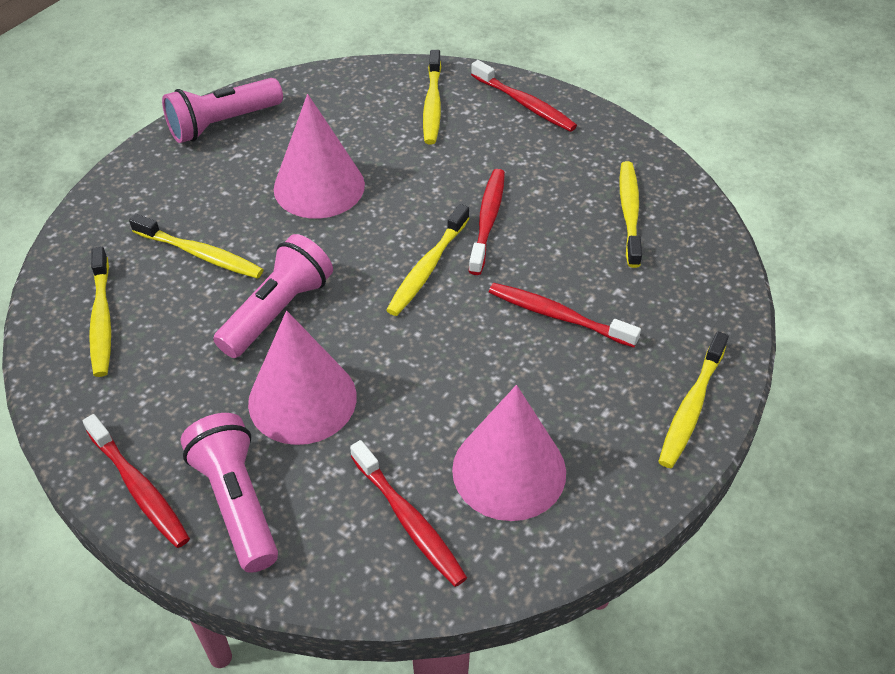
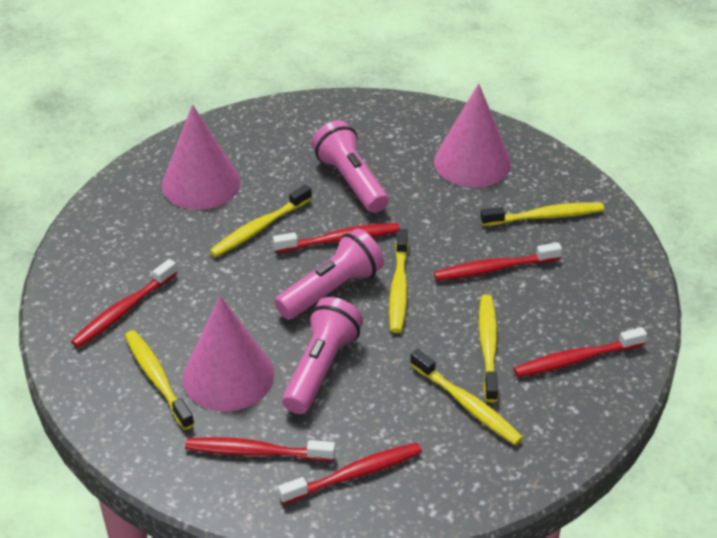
red toothbrush: 5 -> 6

